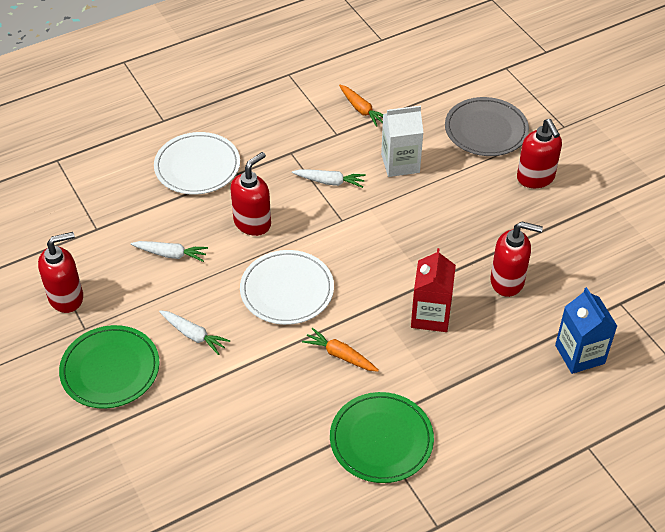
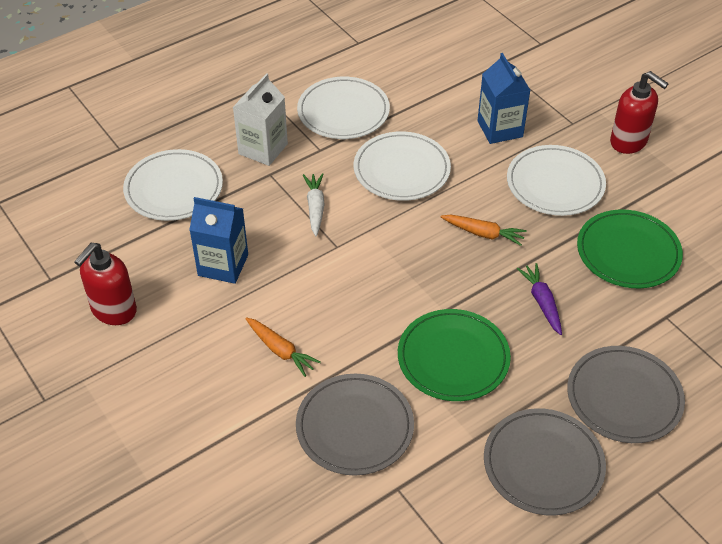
blue carton: 1 -> 2
grey plate: 1 -> 3
purple carrot: 0 -> 1
red carton: 1 -> 0
red soap dispenser: 4 -> 2
white carrot: 3 -> 1
white plate: 2 -> 4

